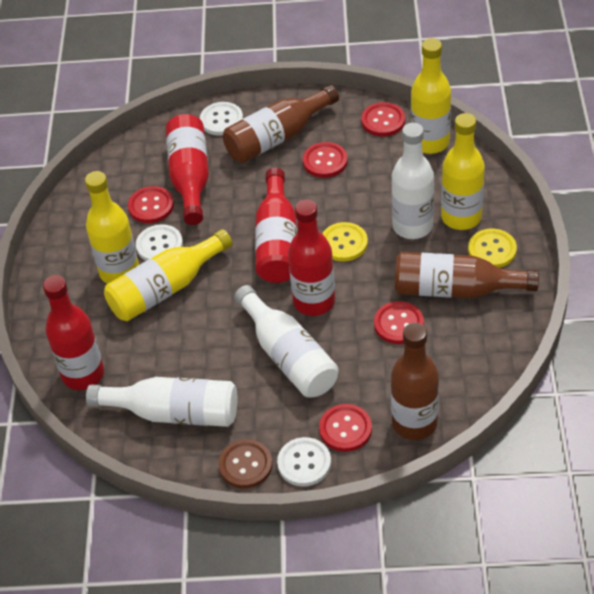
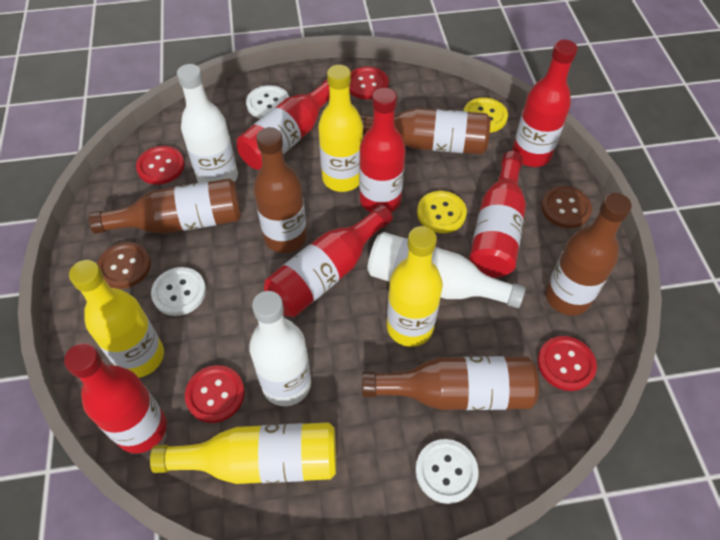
brown bottle: 3 -> 5
brown button: 1 -> 2
red bottle: 4 -> 6
red button: 5 -> 4

